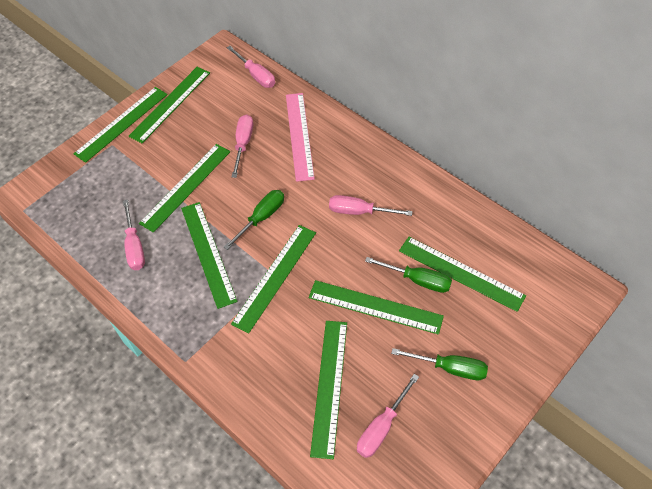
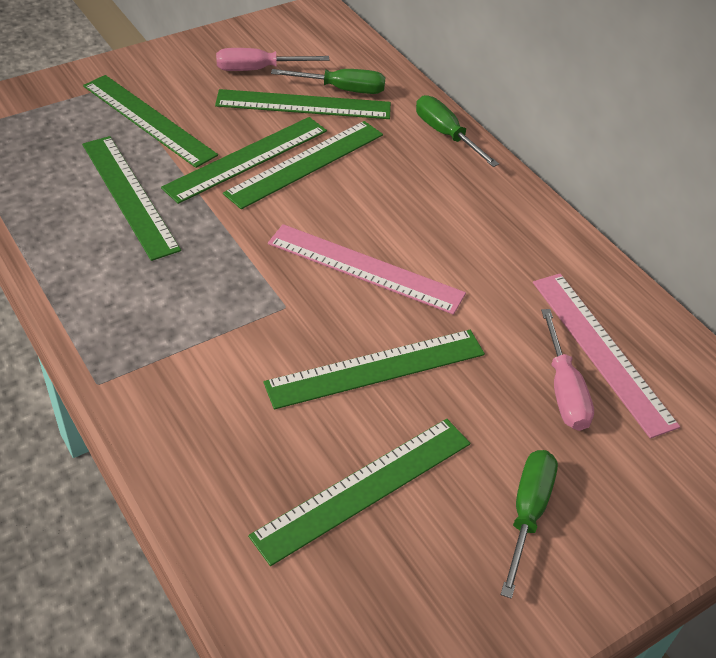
green ruler: 8 -> 7
pink ruler: 1 -> 2
pink screwdriver: 5 -> 2

